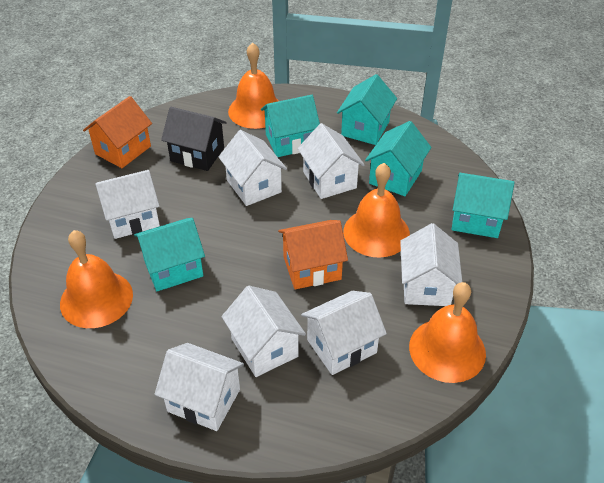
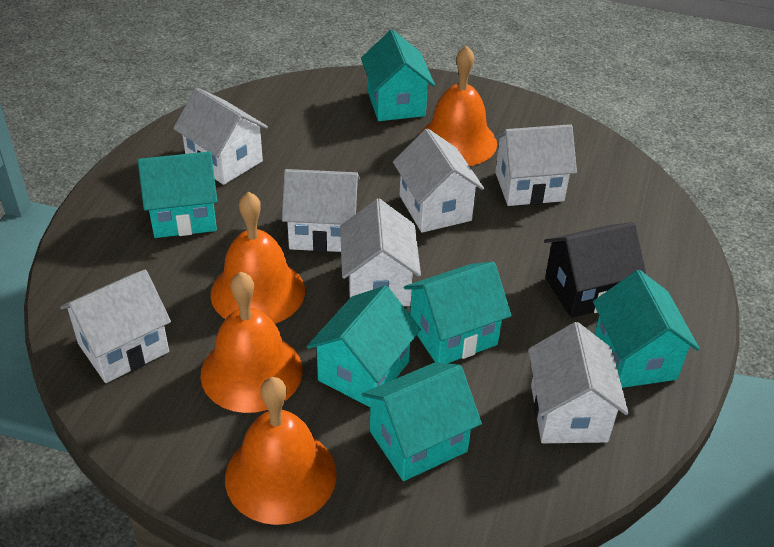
orange house: 2 -> 0
turquoise house: 5 -> 6

